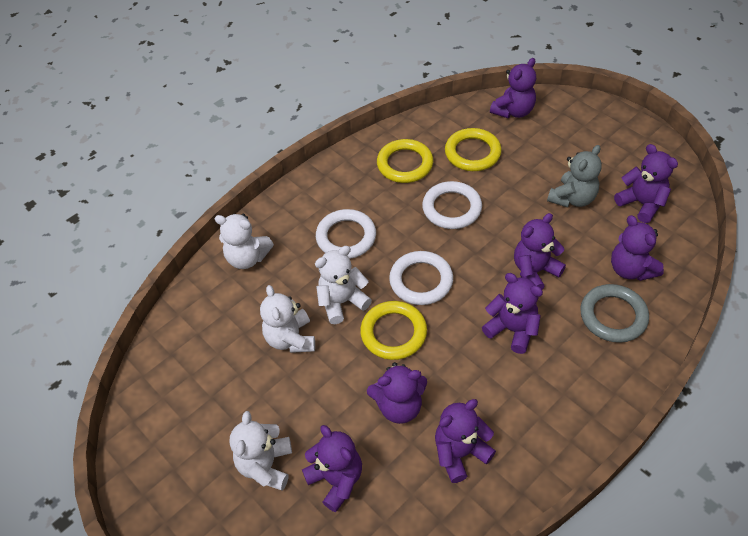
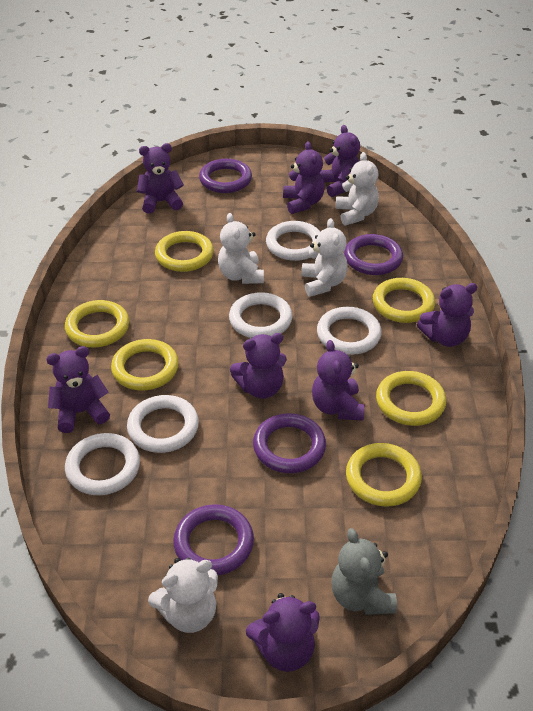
grey ring: 1 -> 0
purple ring: 0 -> 4
white ring: 3 -> 5
yellow ring: 3 -> 6

